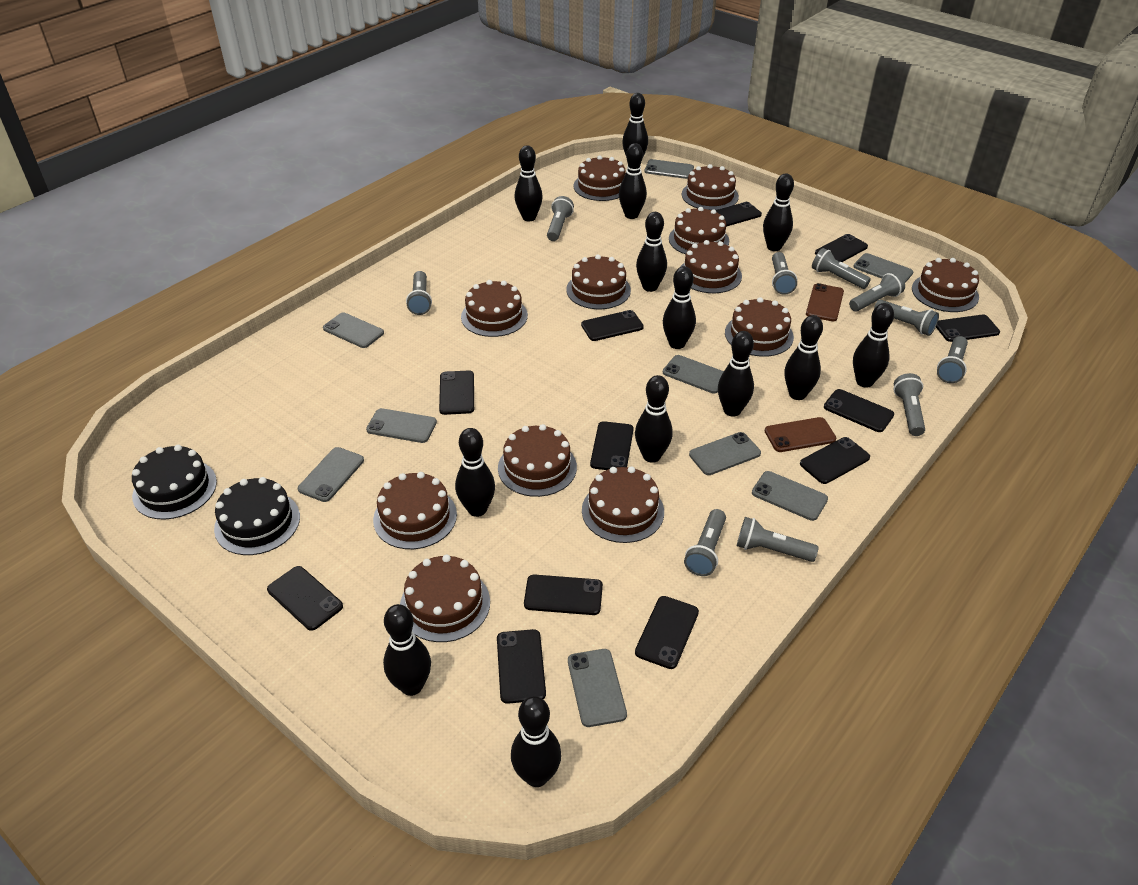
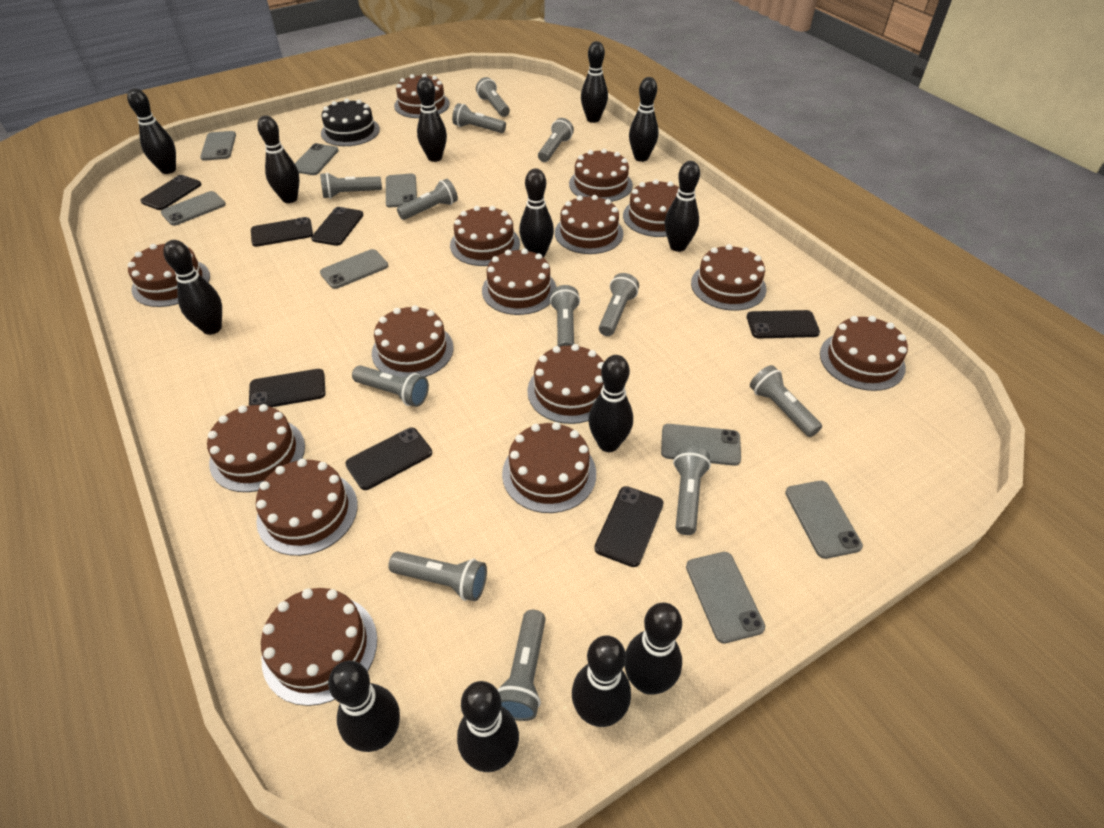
black cake: 2 -> 1
black phone: 12 -> 7
brown cake: 12 -> 15
brown phone: 2 -> 0
grey flashlight: 10 -> 12
grey phone: 9 -> 8

